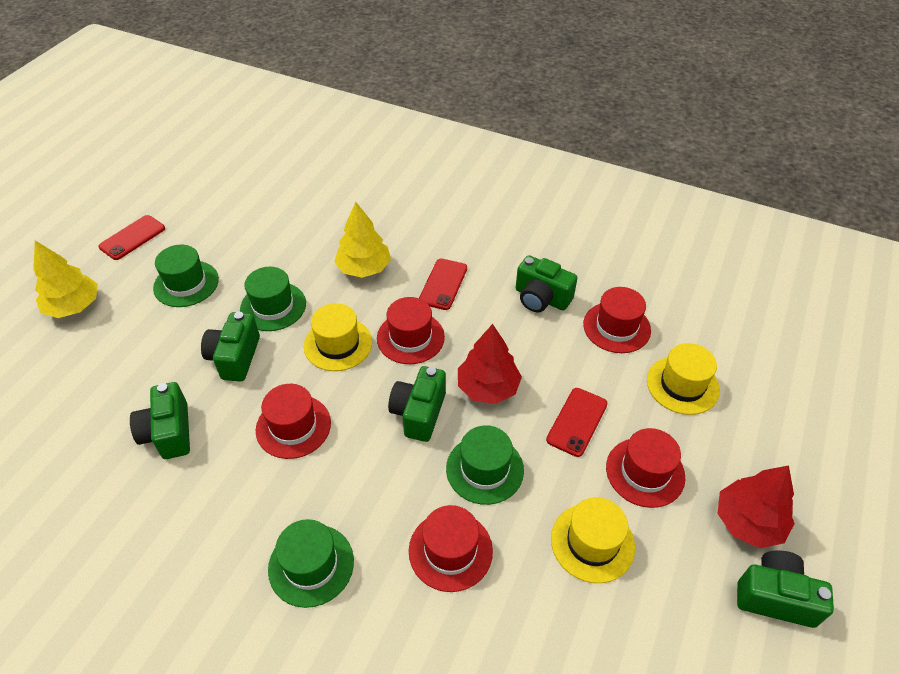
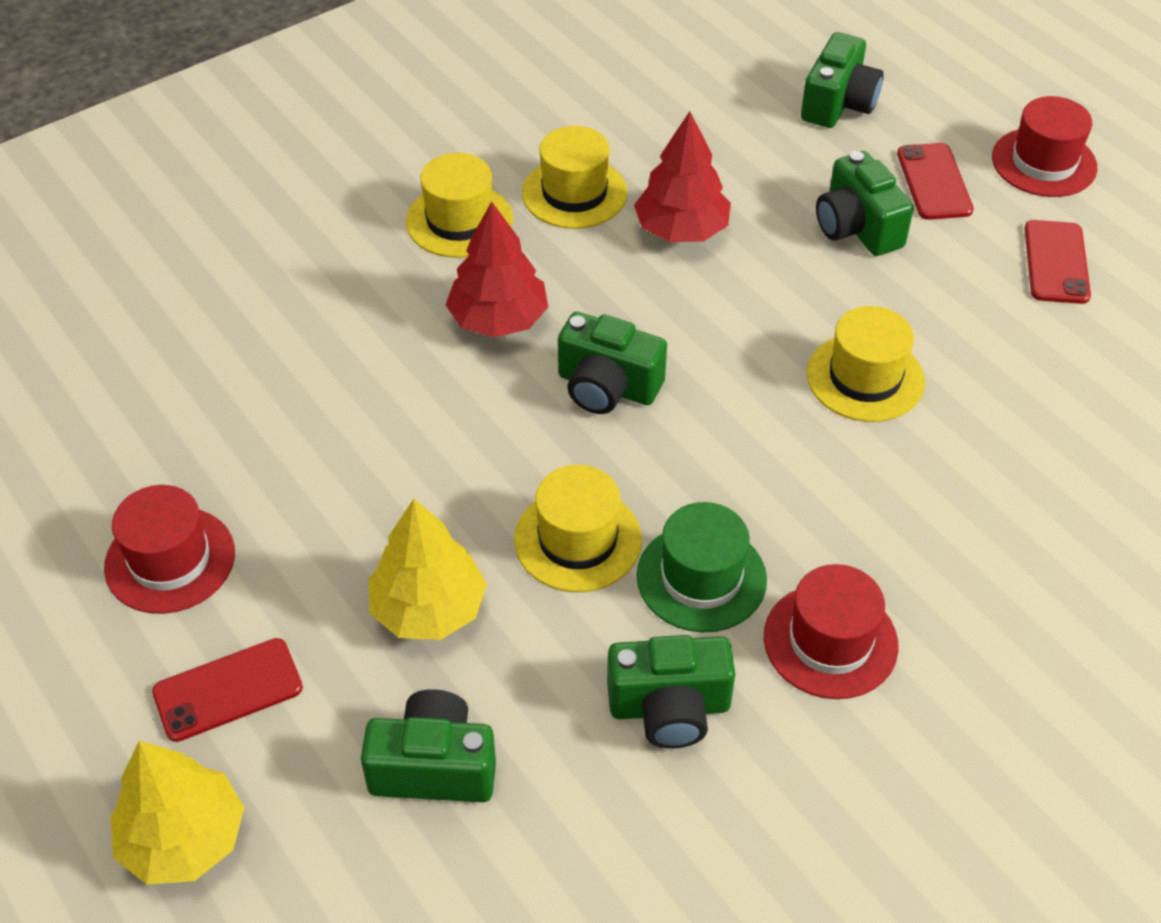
green hat: 4 -> 1
red hat: 5 -> 3
yellow hat: 3 -> 4

